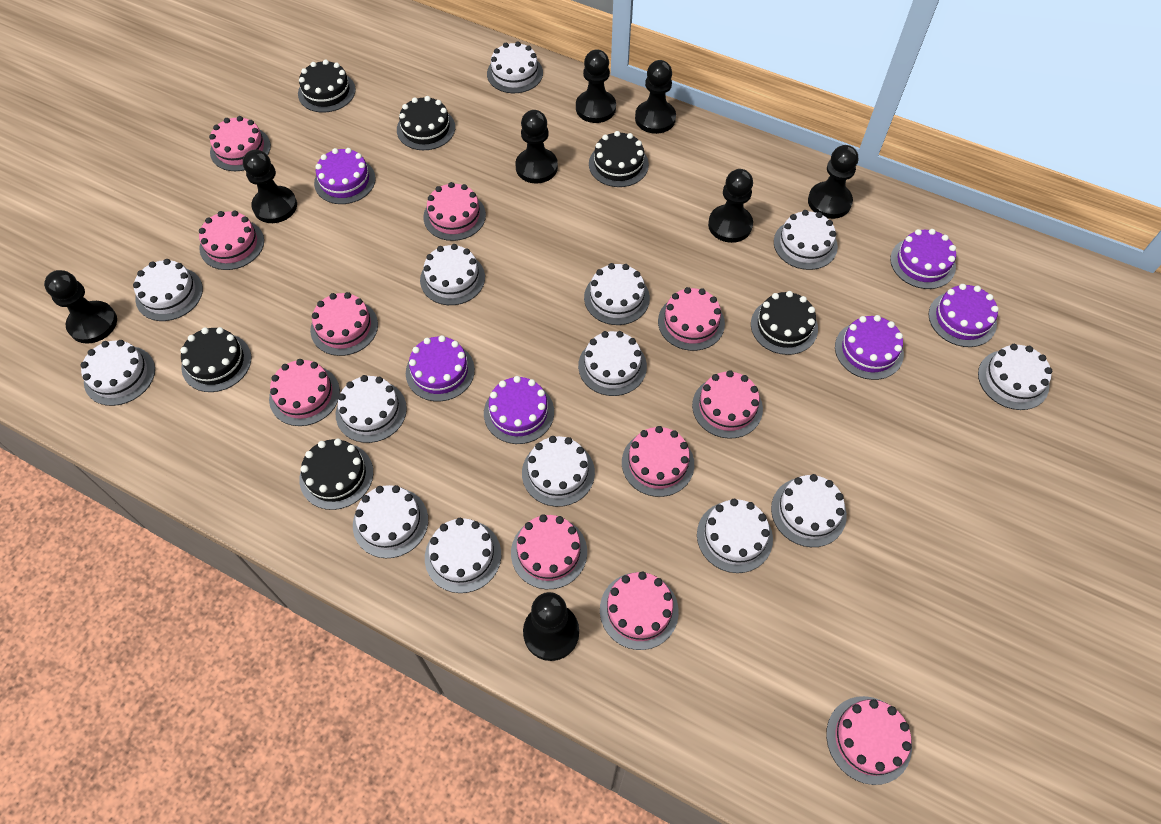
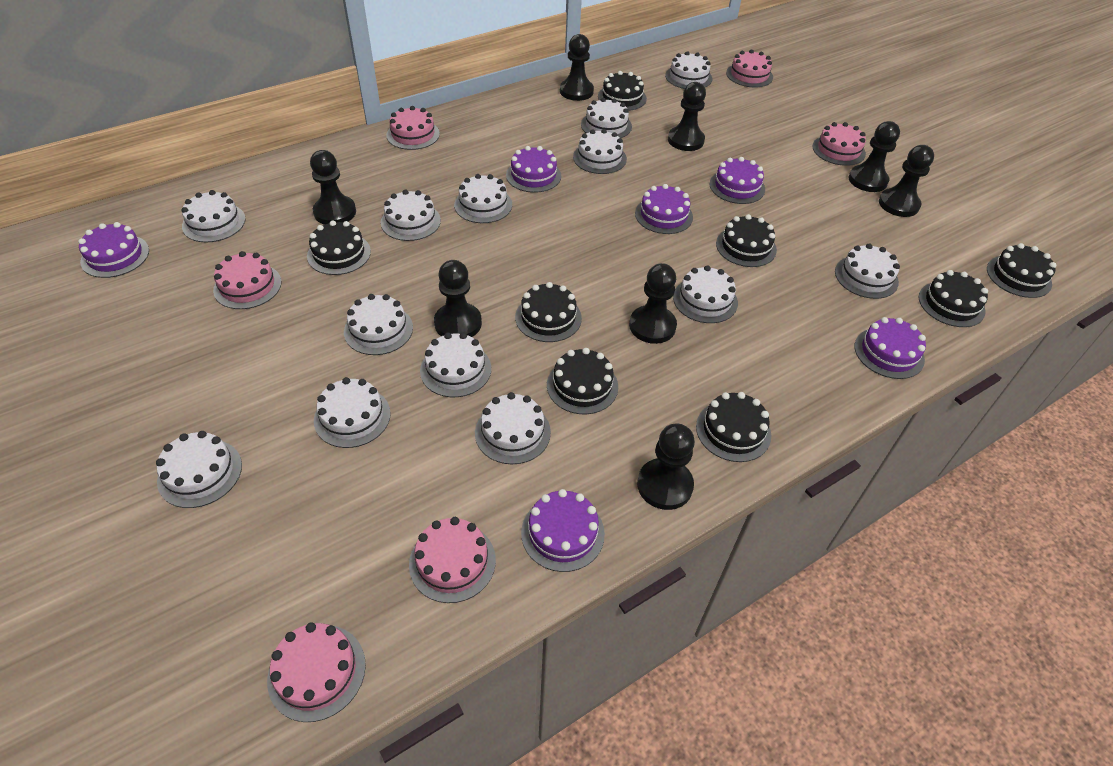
black cake: 6 -> 8
pink cake: 11 -> 6
white cake: 14 -> 13

